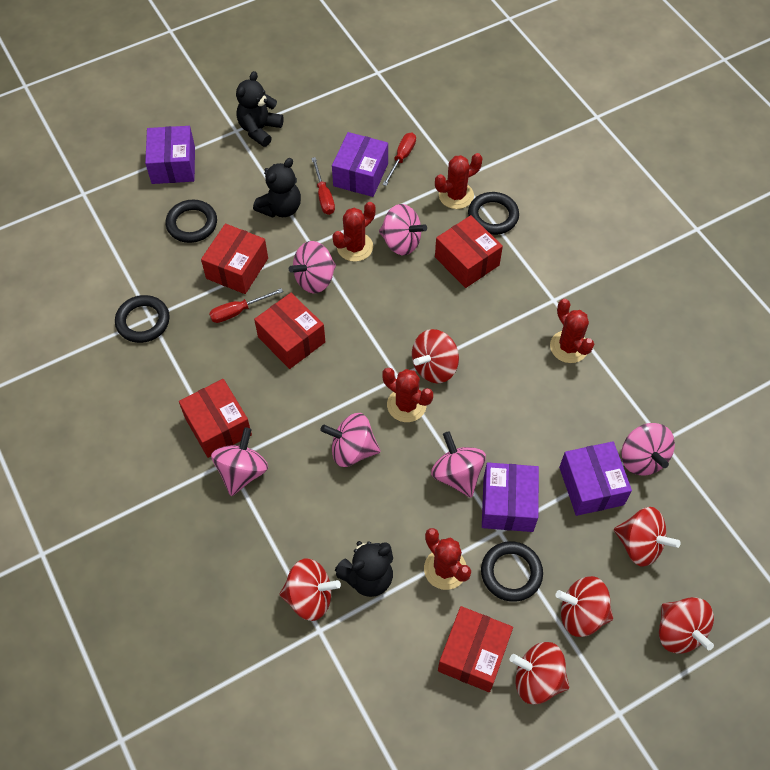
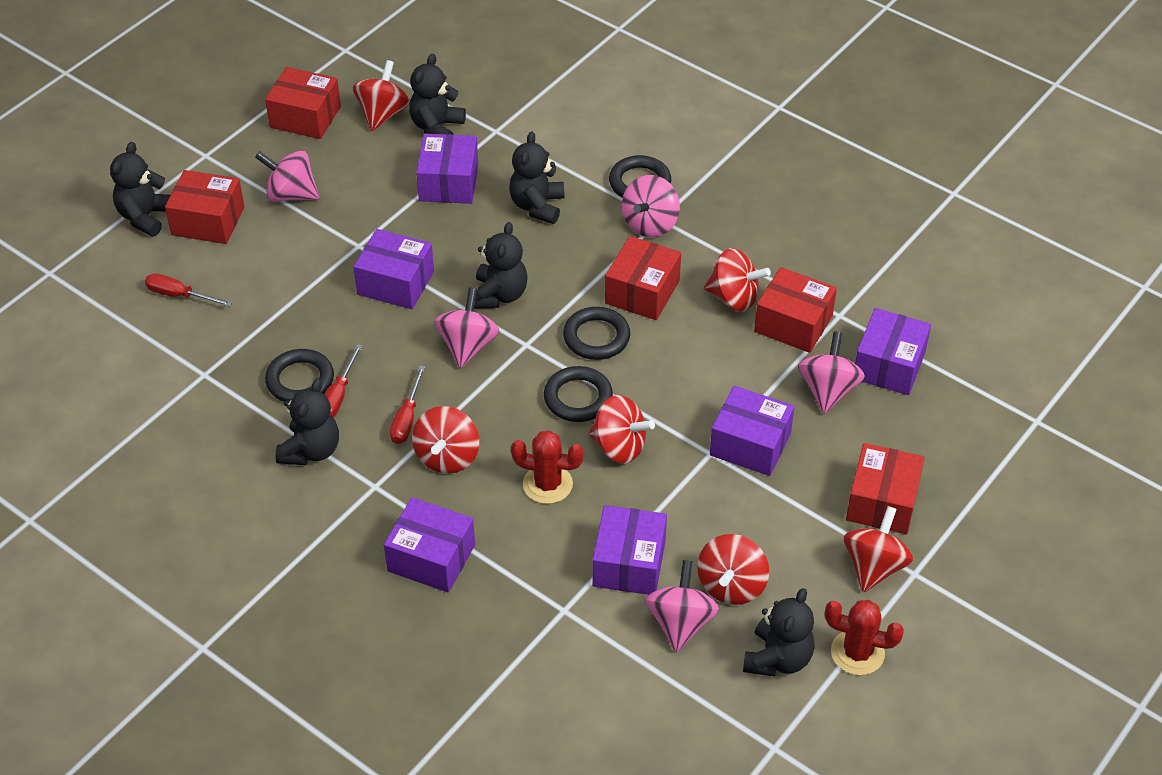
black teddy bear: 3 -> 6
pink spinning top: 6 -> 5
purple box: 4 -> 6
red cactus: 5 -> 2

